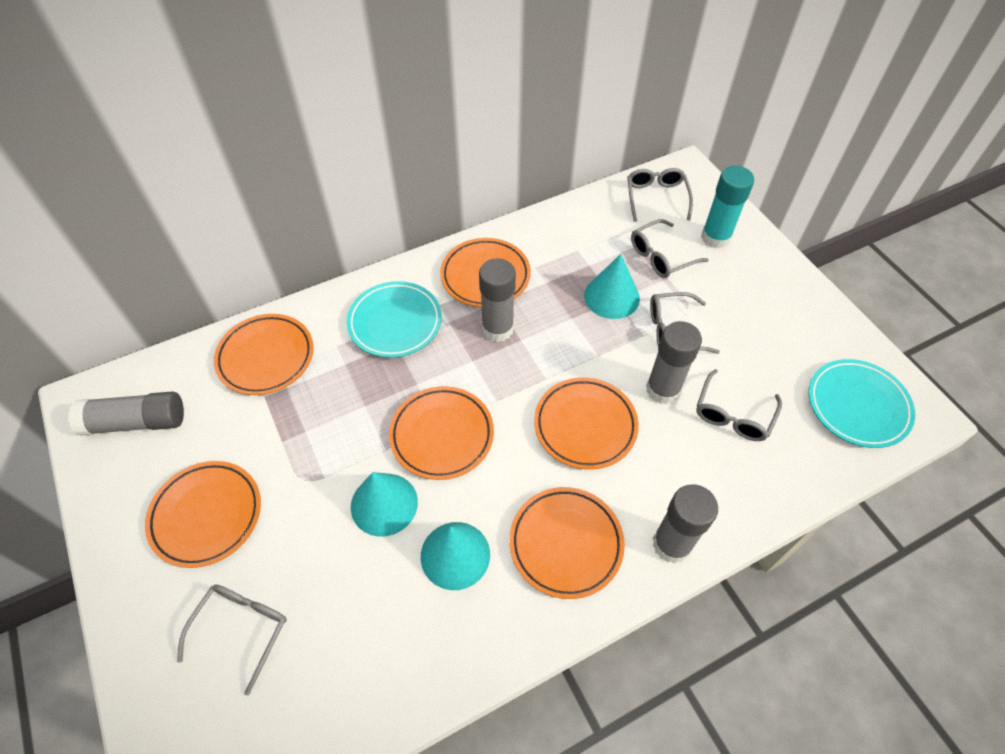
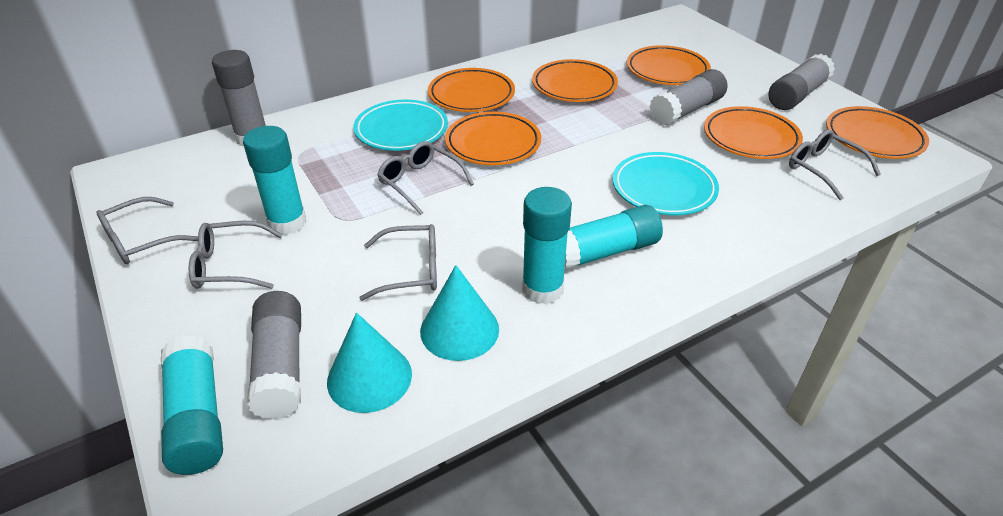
turquoise cone: 3 -> 2
turquoise glue stick: 1 -> 4

